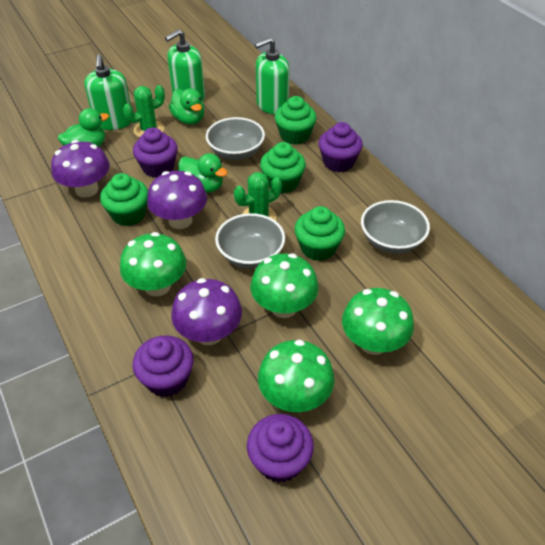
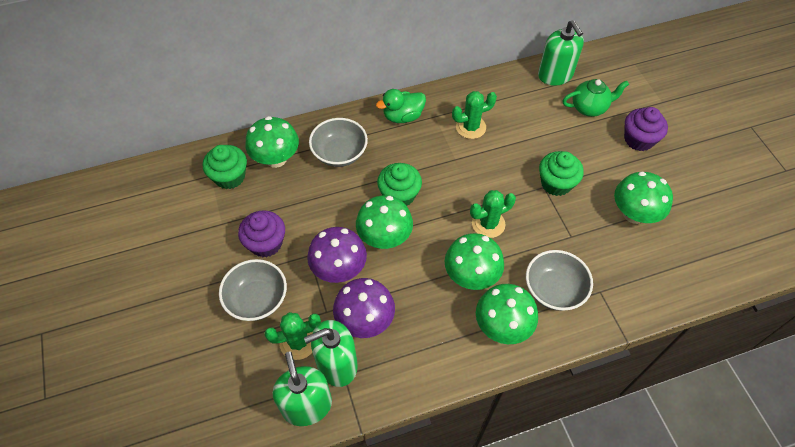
green cactus: 2 -> 3
green cupcake: 4 -> 3
green duck: 3 -> 1
green mushroom: 4 -> 5
green teapot: 0 -> 1
purple cupcake: 4 -> 2
purple mushroom: 3 -> 2

